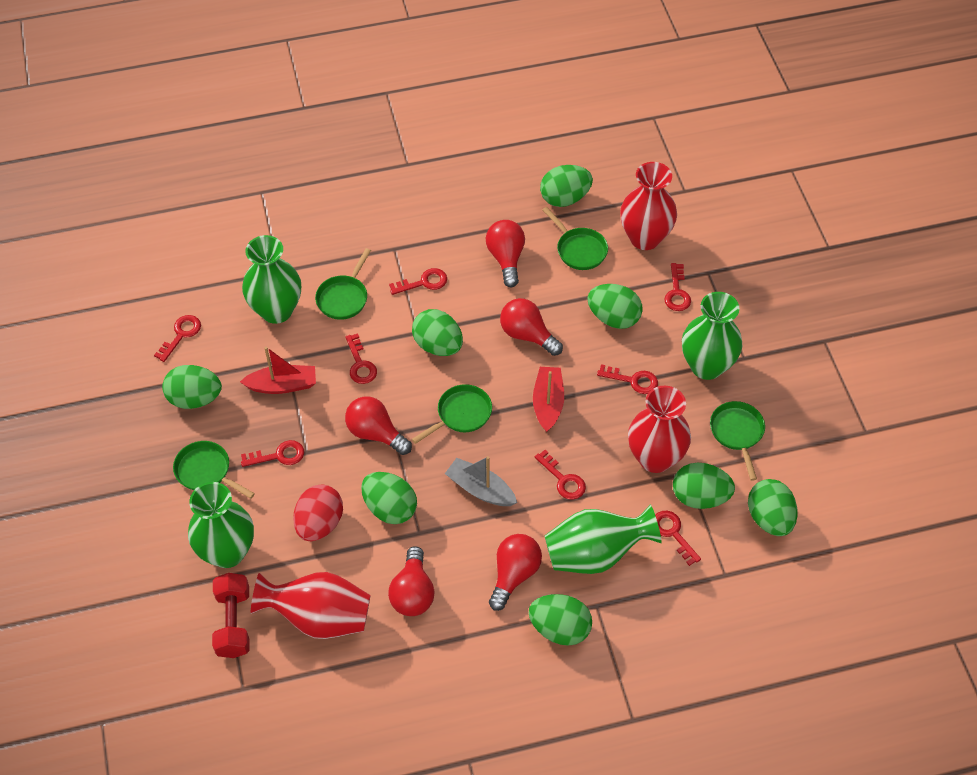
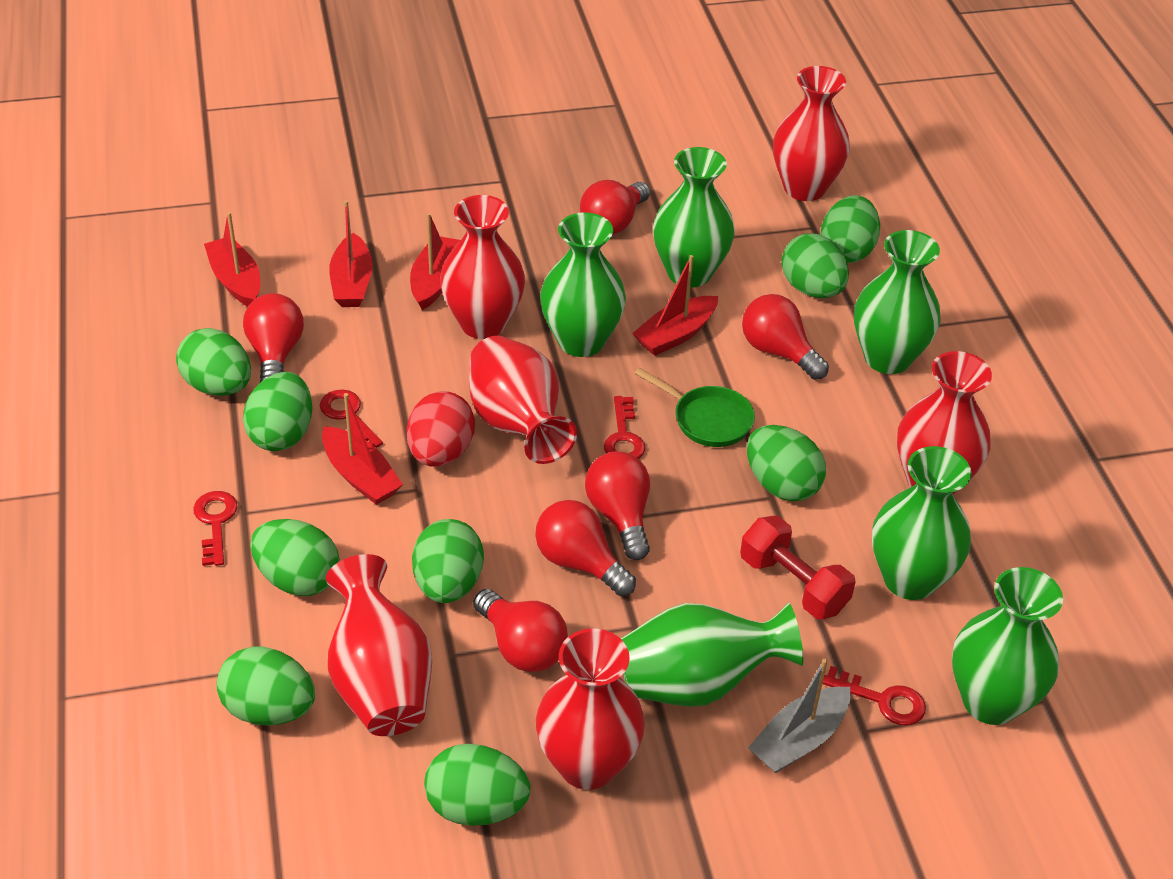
green egg: 8 -> 9
green pan: 5 -> 1
green vase: 4 -> 6
red boat: 2 -> 5
red key: 8 -> 4
red light bulb: 5 -> 6
red vase: 3 -> 6

